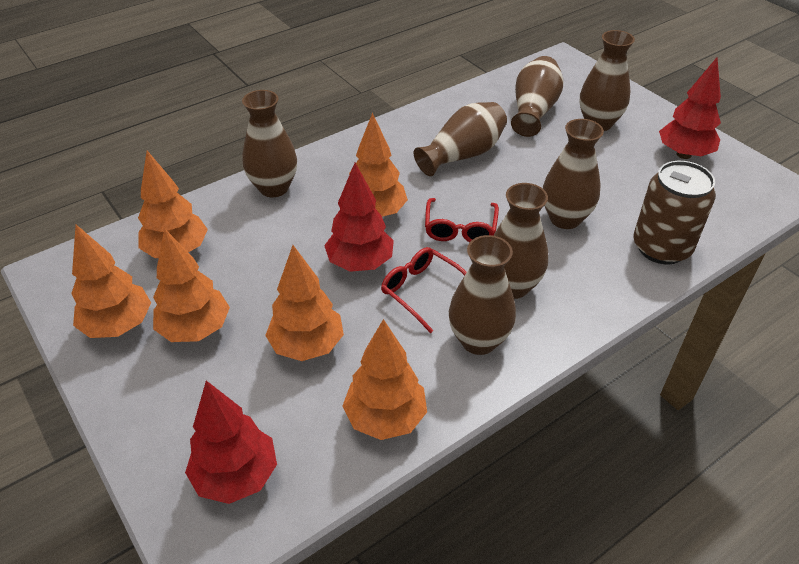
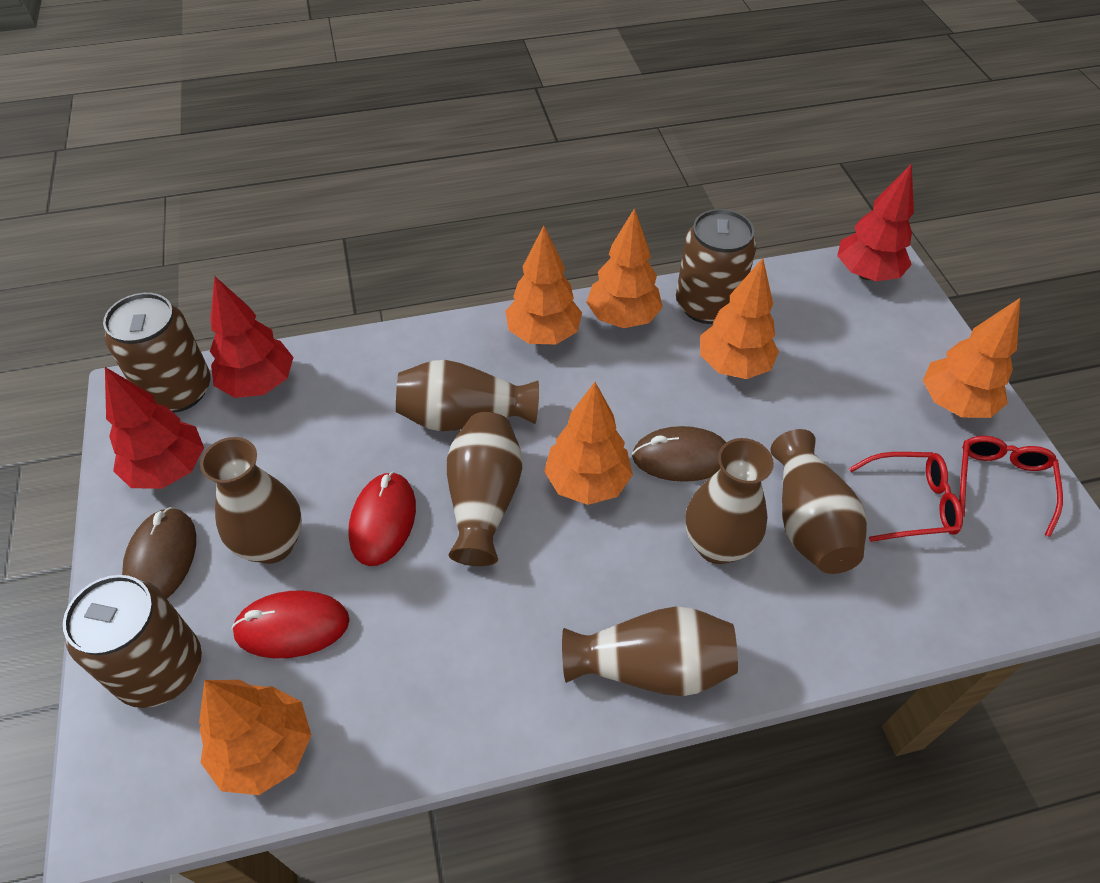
brown can: 1 -> 3
brown mouse: 0 -> 2
brown vase: 7 -> 6
red mouse: 0 -> 2

